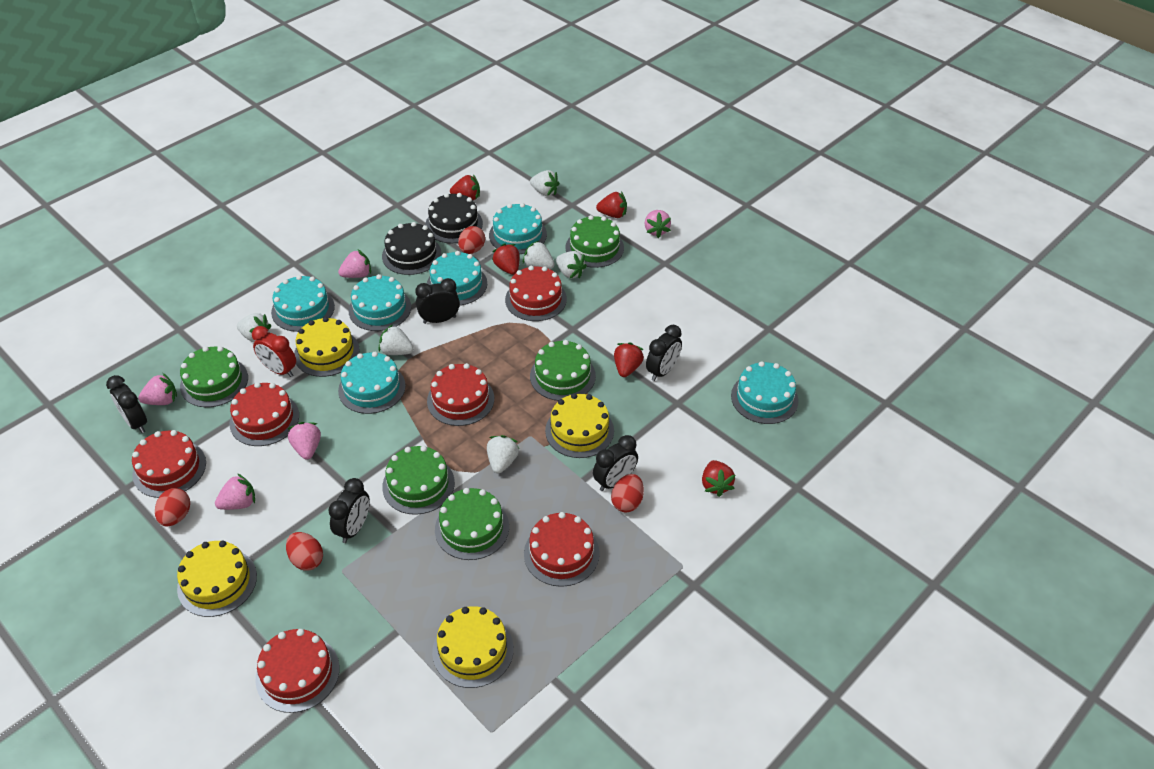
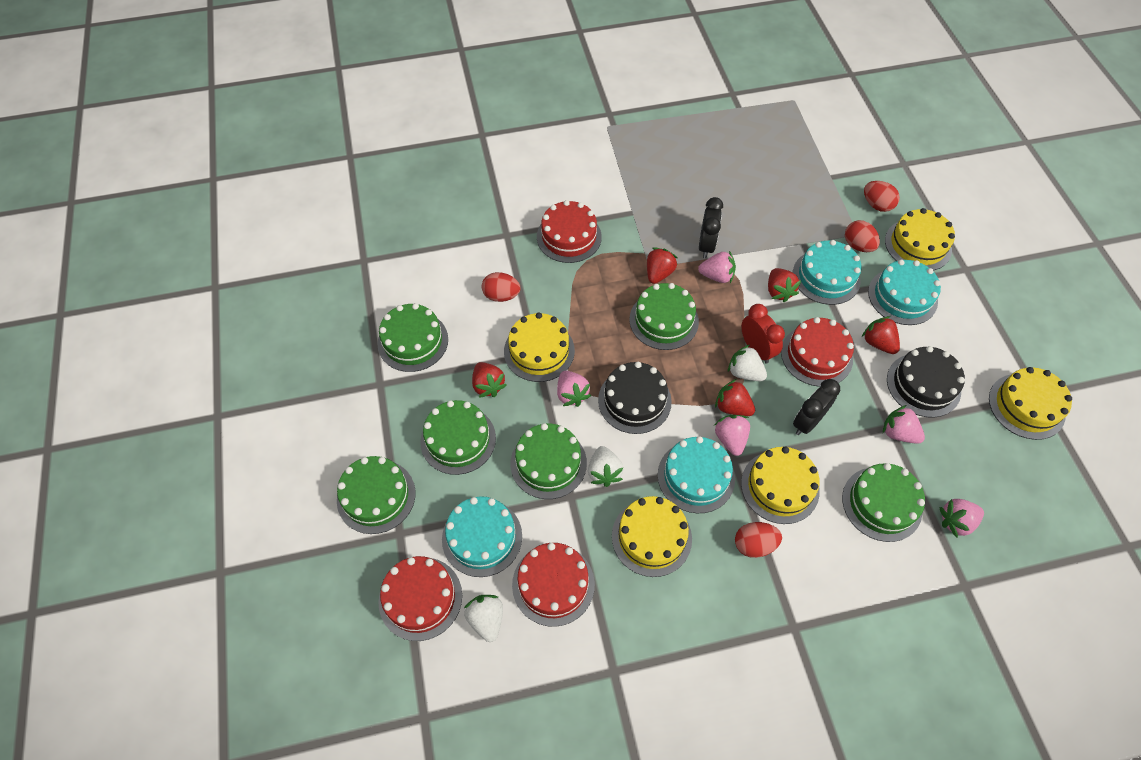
black clock: 5 -> 2
green cake: 5 -> 6
red cake: 6 -> 4
turquoise cake: 6 -> 4
white strawberry: 6 -> 3
yellow cake: 4 -> 5

